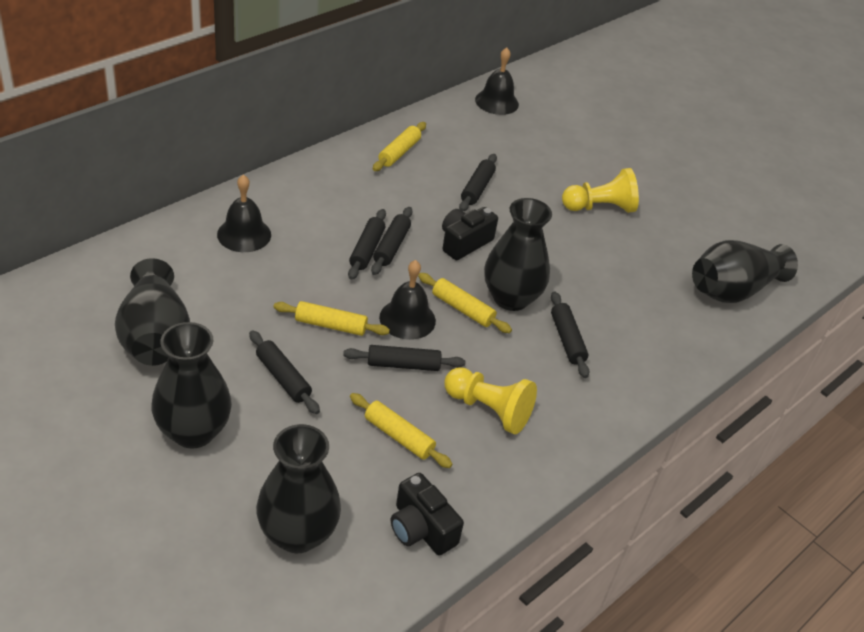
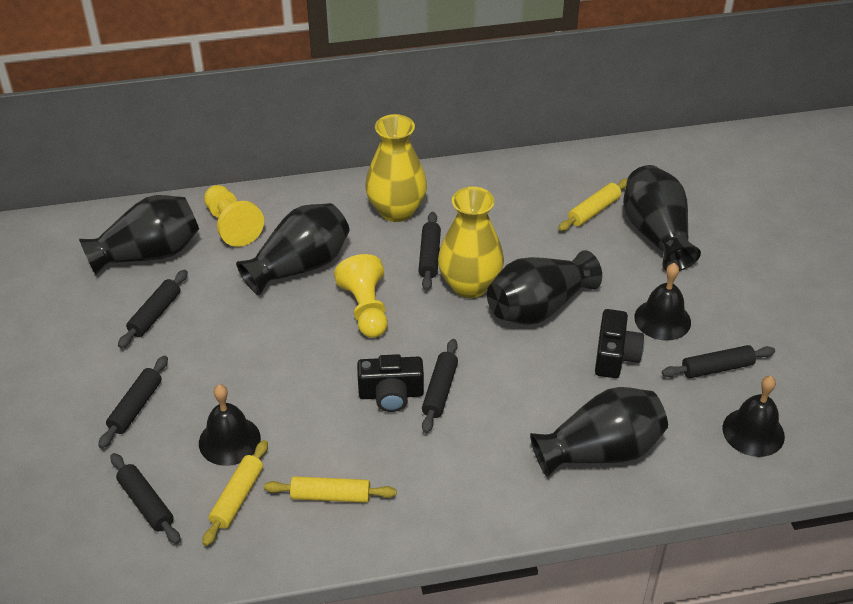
yellow rolling pin: 4 -> 3
yellow vase: 0 -> 2

